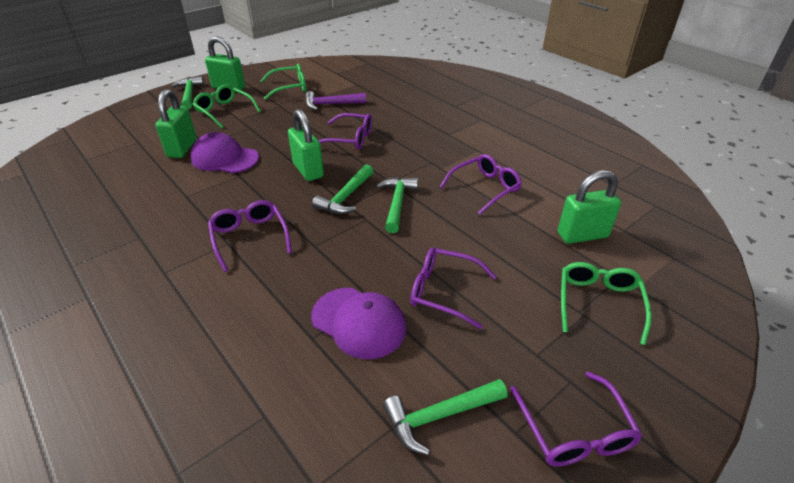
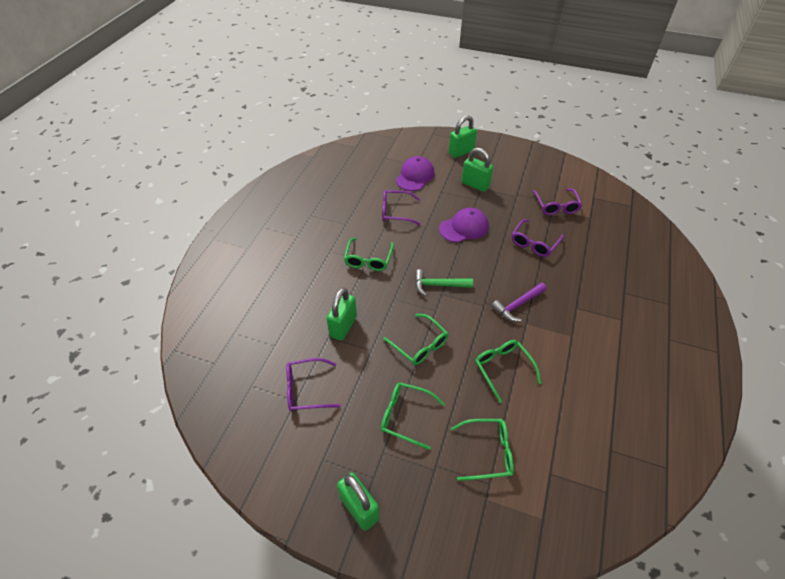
green glasses: 3 -> 5
green hammer: 4 -> 1
purple glasses: 5 -> 4

